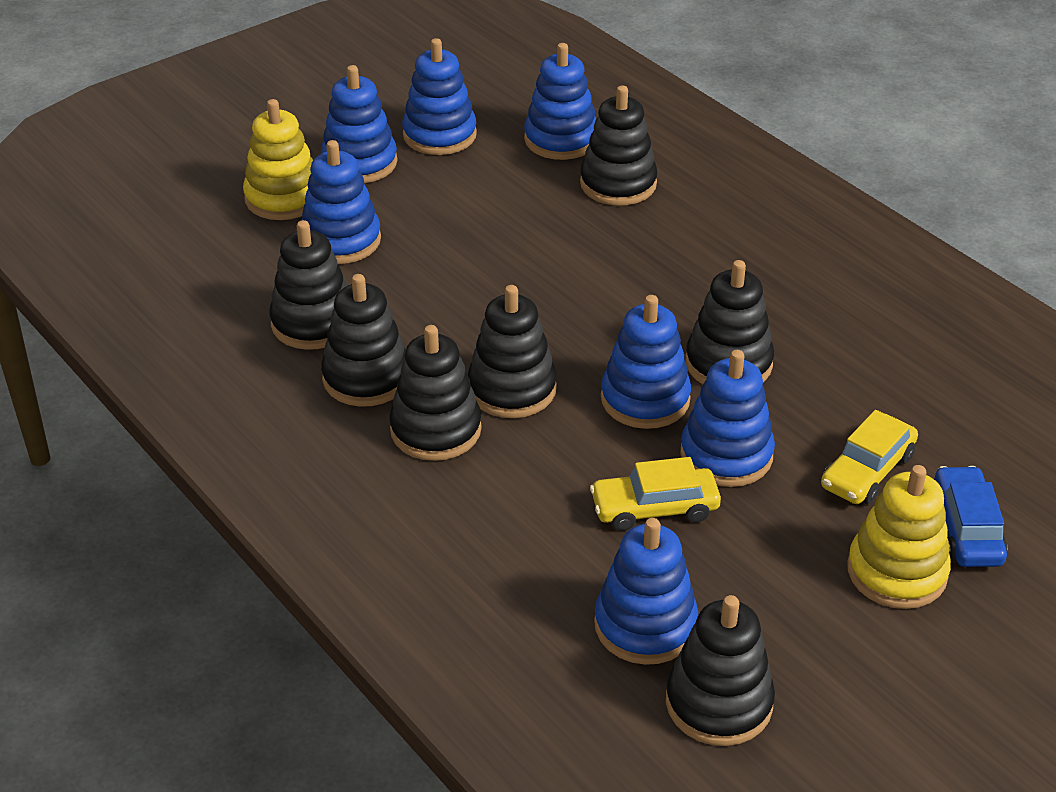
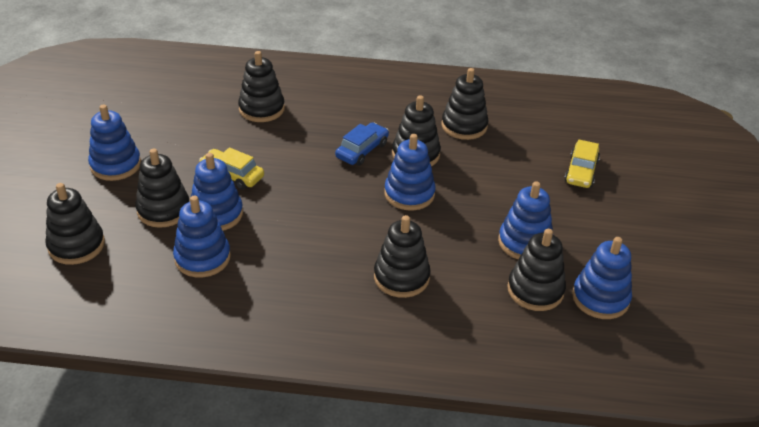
blue stacking toy: 7 -> 6
yellow stacking toy: 2 -> 0

